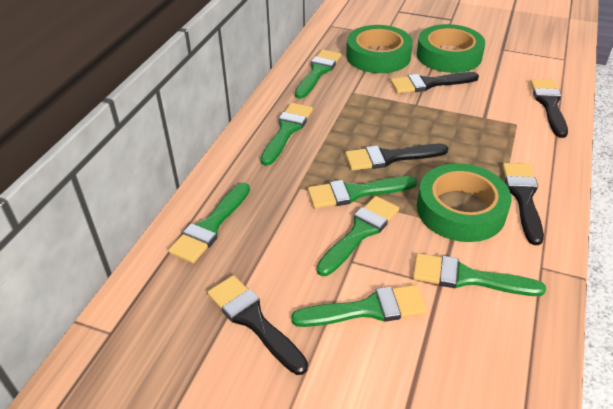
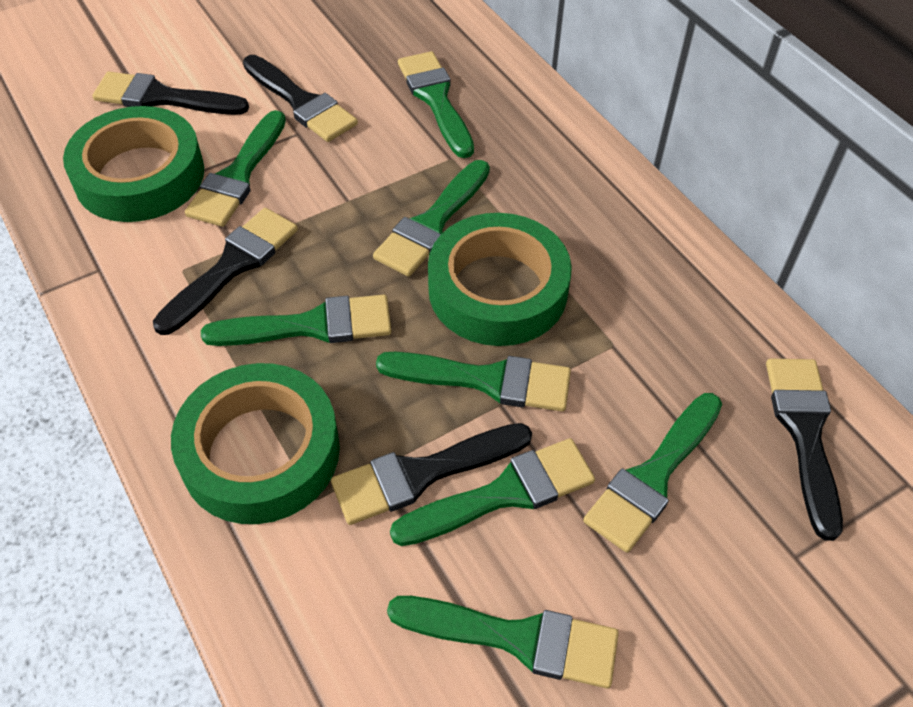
green brush: 7 -> 8

